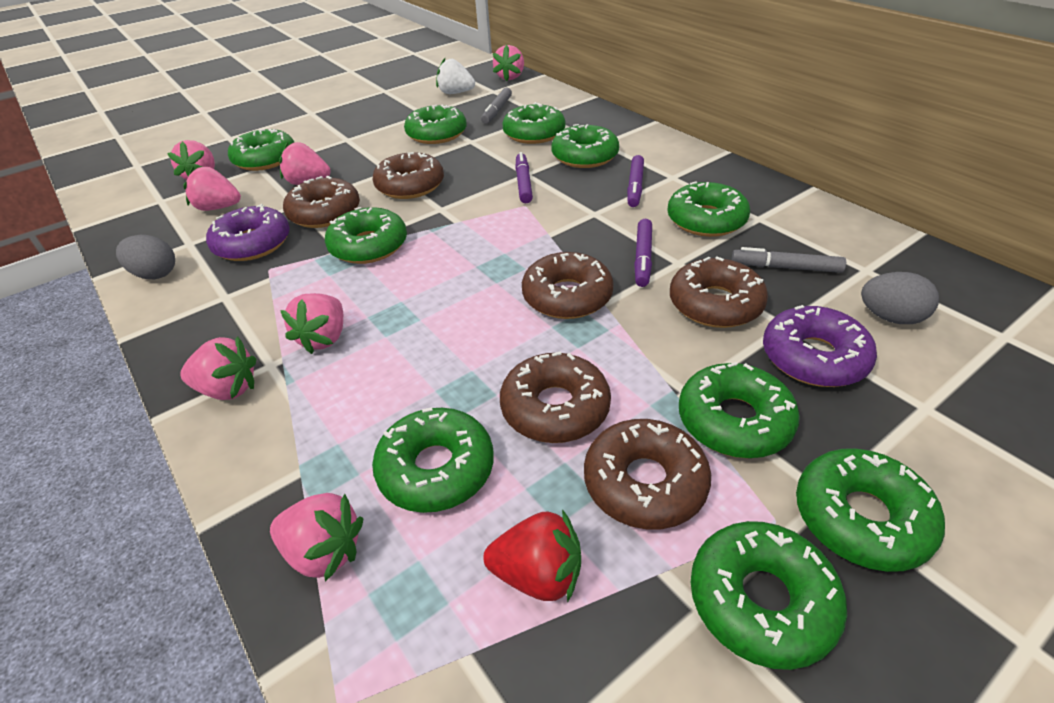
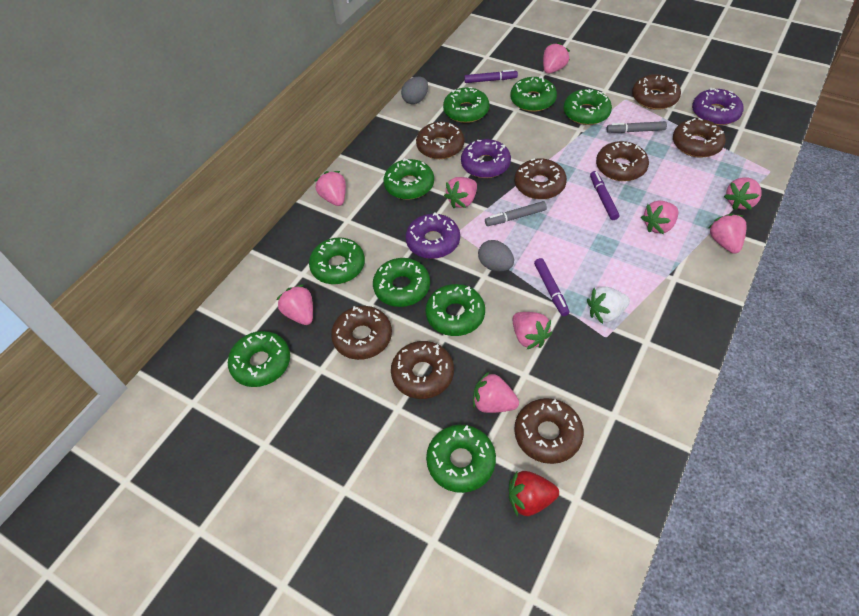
brown donut: 6 -> 8
green donut: 10 -> 9
pink strawberry: 7 -> 9
purple donut: 2 -> 3

